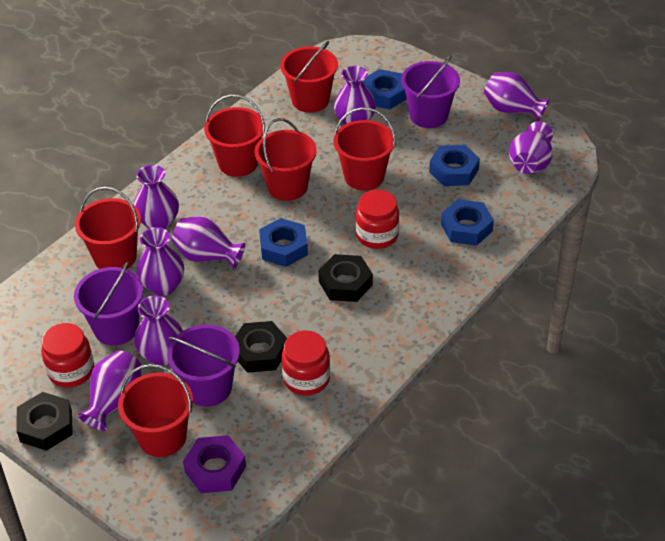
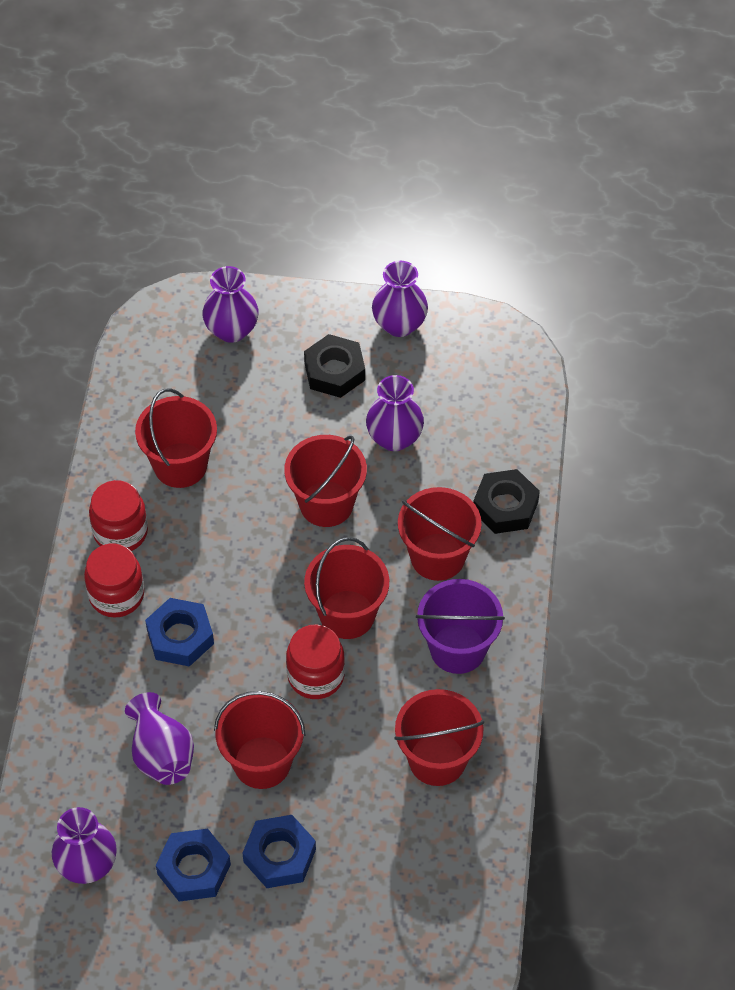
black nut: 3 -> 2
blue nut: 4 -> 3
purple bucket: 3 -> 1
purple nut: 1 -> 0
purple vase: 8 -> 5

